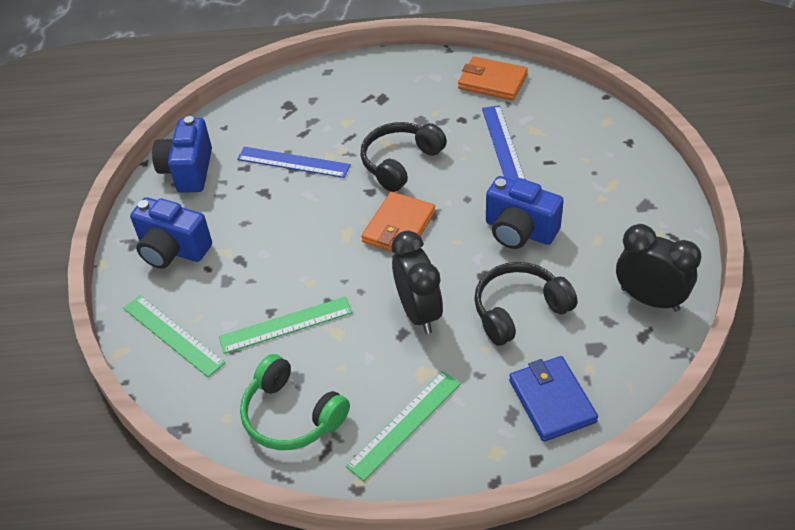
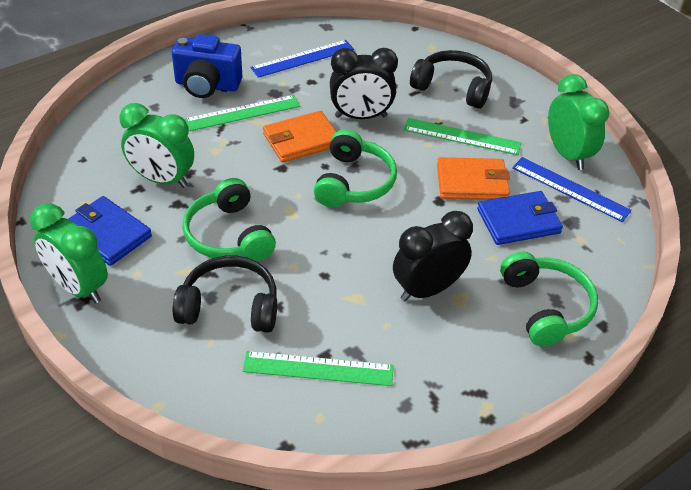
blue camera: 3 -> 1
blue wallet: 1 -> 2
green clock: 0 -> 3
green headphones: 1 -> 3

